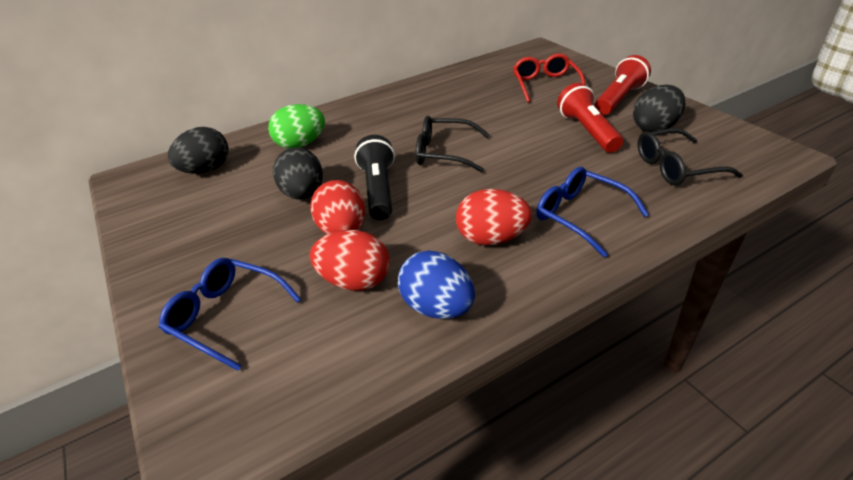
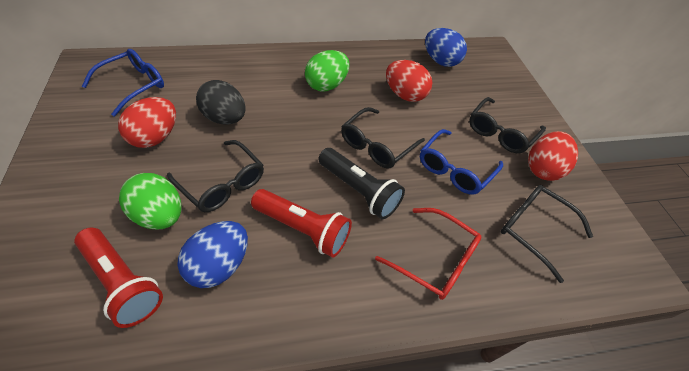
black egg: 3 -> 1
black glasses: 2 -> 4
blue egg: 1 -> 2
green egg: 1 -> 2

